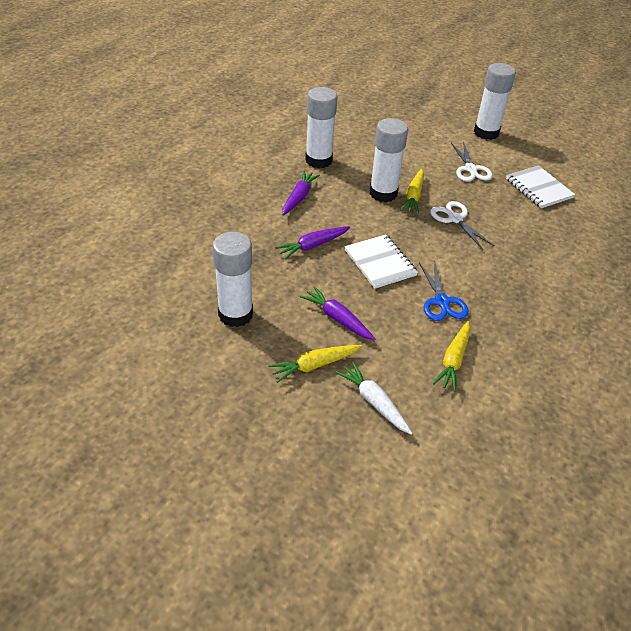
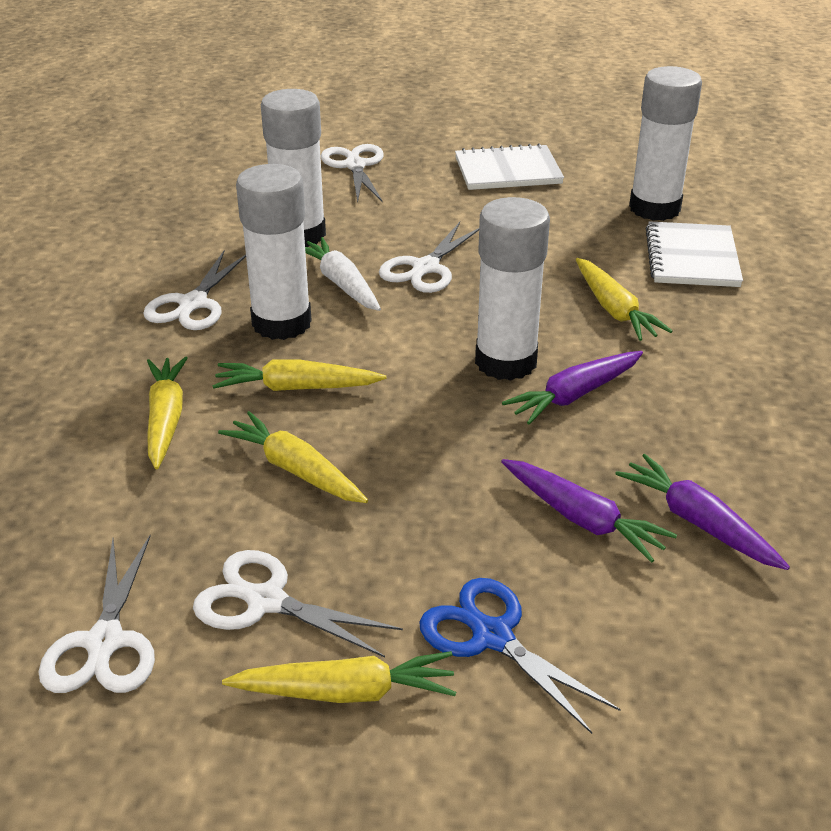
white scissors: 2 -> 5
yellow carrot: 3 -> 5

